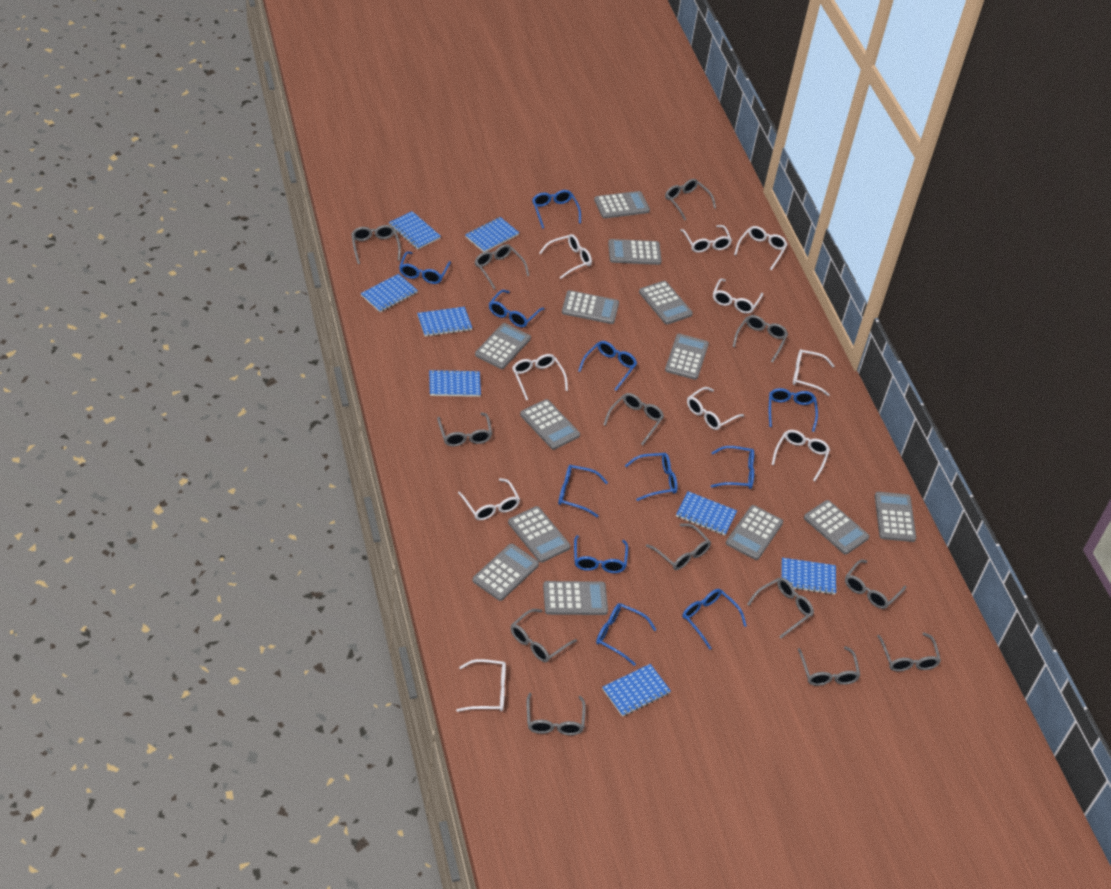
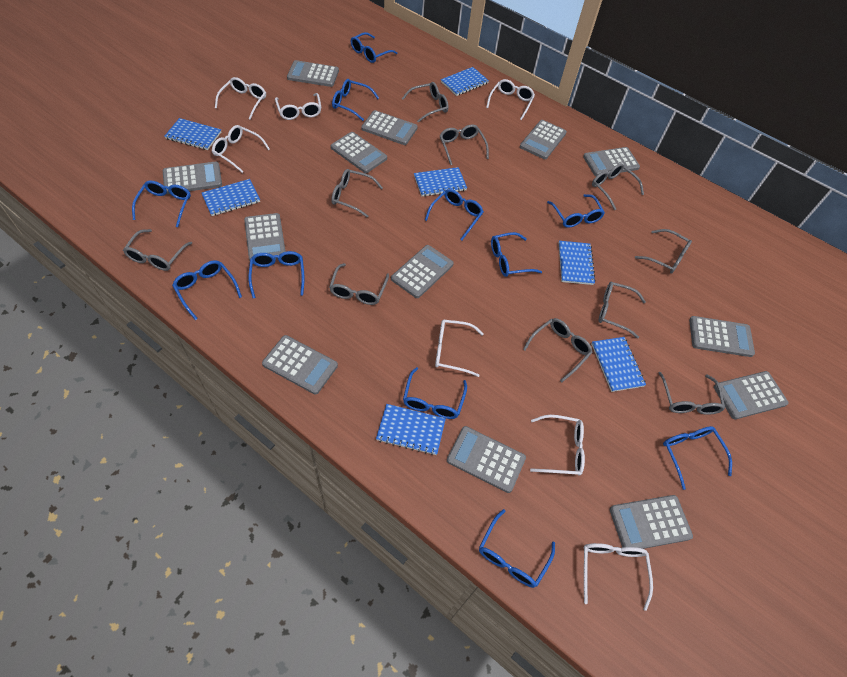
blue notebook: 8 -> 7
grey glasses: 13 -> 10
white glasses: 10 -> 7

